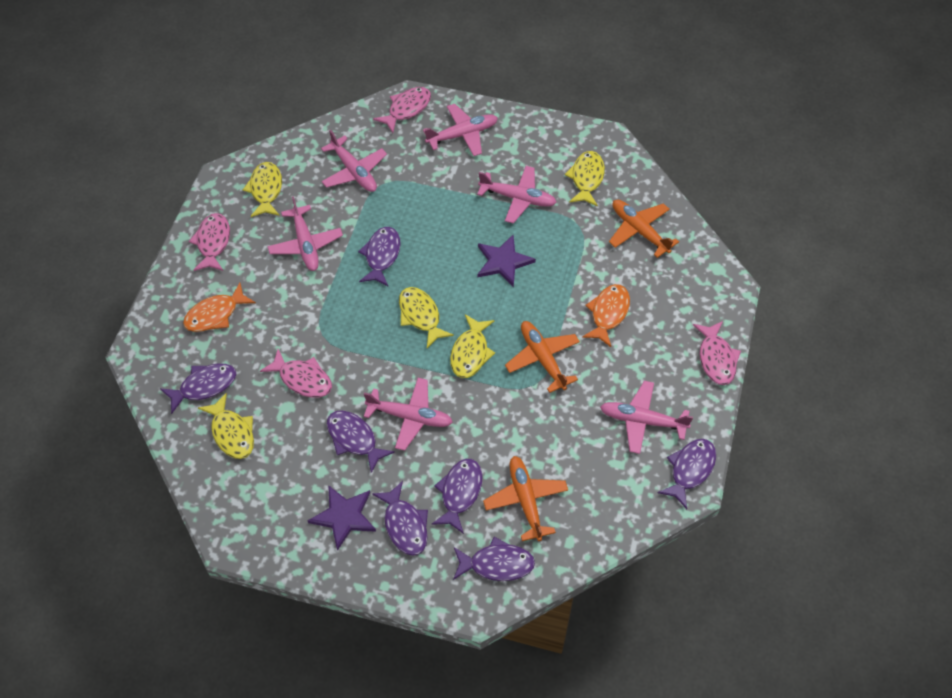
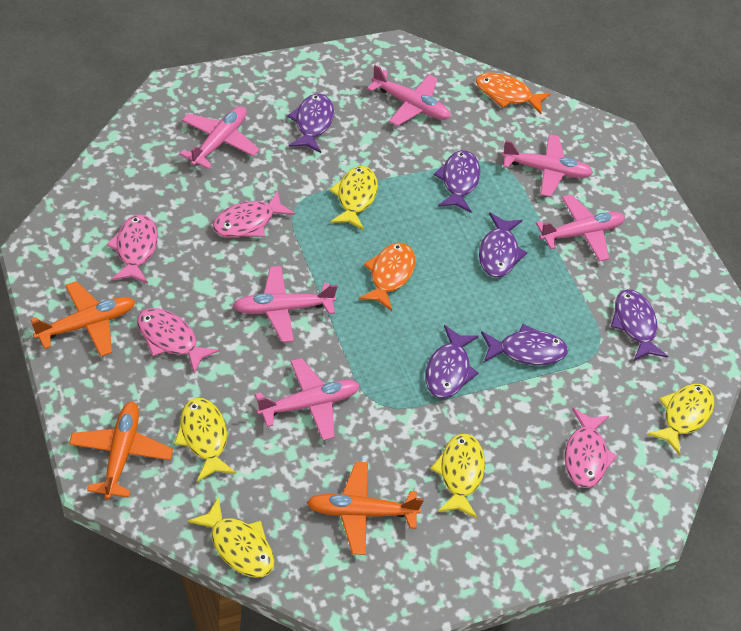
purple fish: 7 -> 6
purple star: 2 -> 0

